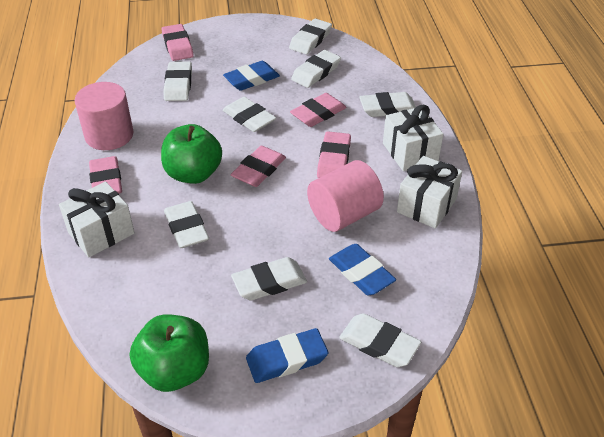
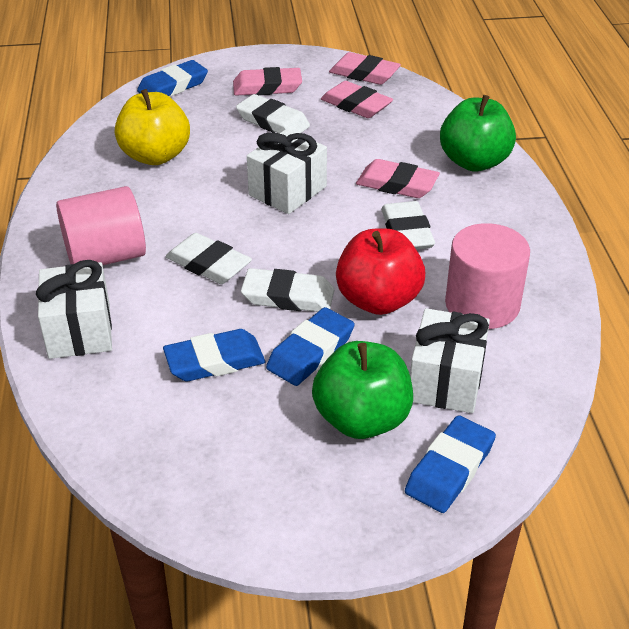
blue eraser: 3 -> 4
pink eraser: 5 -> 4
red apple: 0 -> 1
white eraser: 8 -> 4
yellow apple: 0 -> 1

